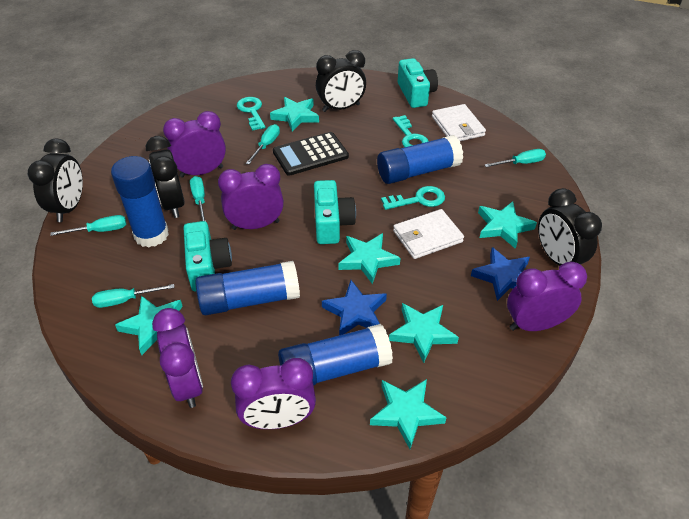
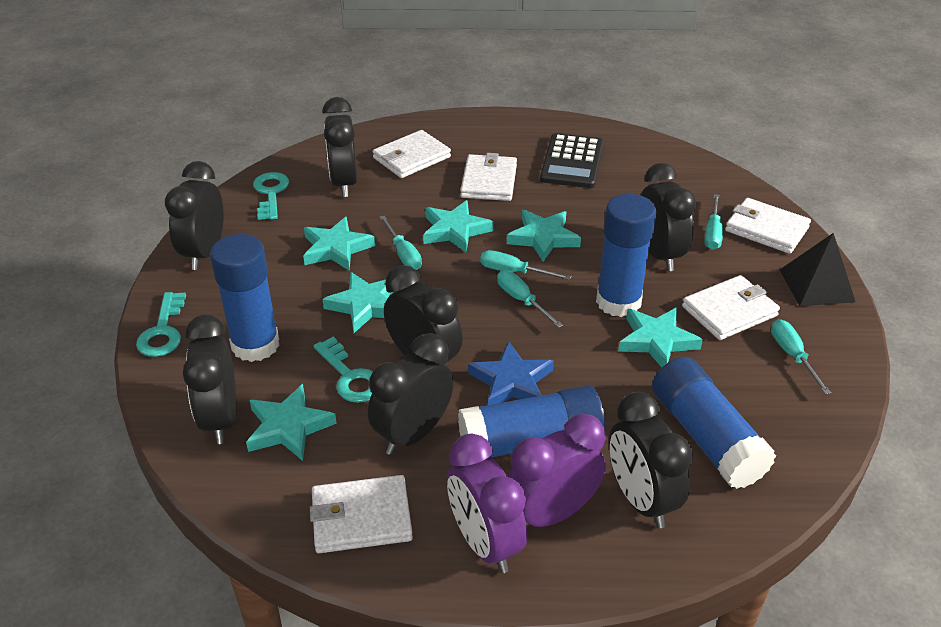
black clock: 4 -> 7
black pyramid: 0 -> 1
blue star: 2 -> 1
purple clock: 5 -> 2
turquoise camera: 3 -> 0
white wallet: 2 -> 5

